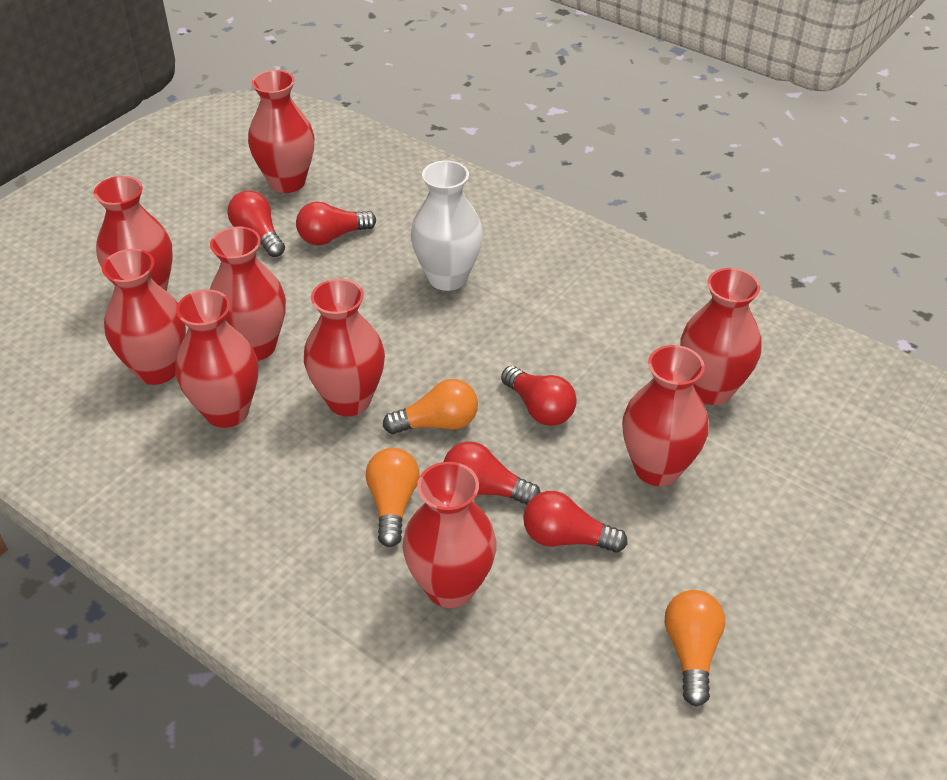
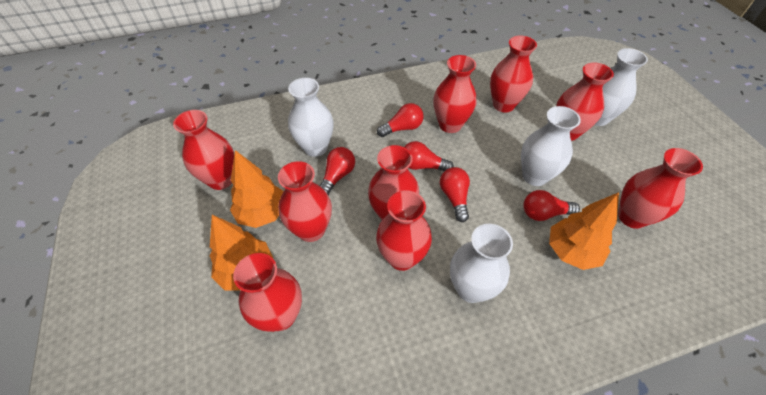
orange light bulb: 3 -> 0
orange tree: 0 -> 3
white vase: 1 -> 4

